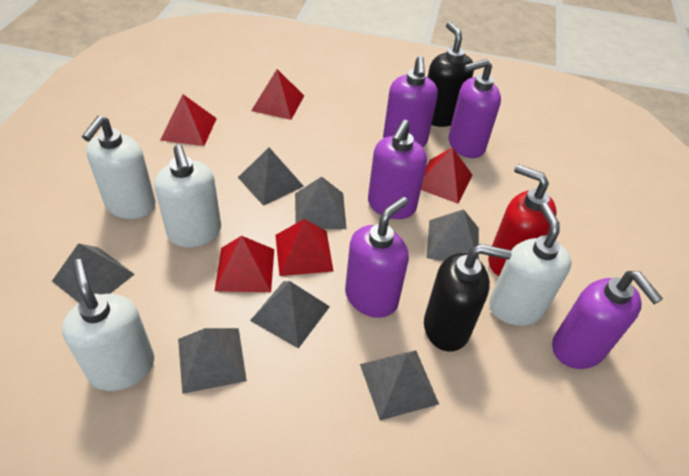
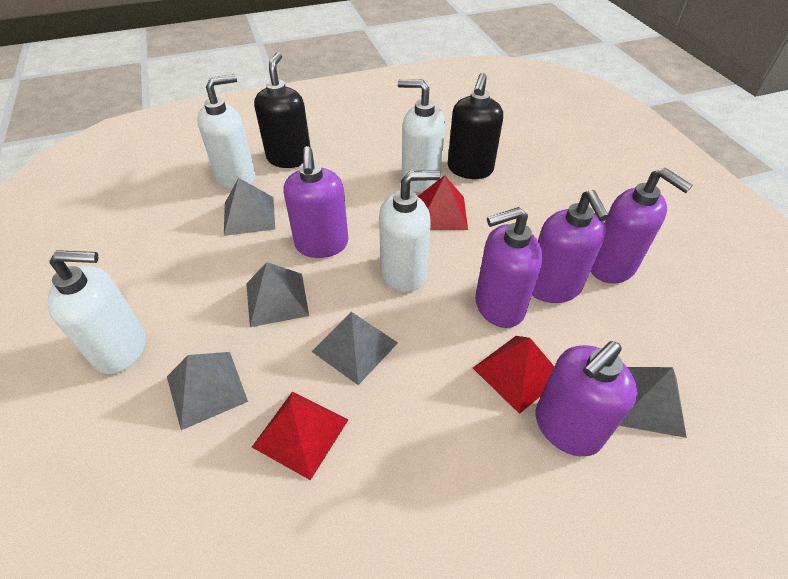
grey pyramid: 7 -> 5
red pyramid: 5 -> 3
red soap dispenser: 1 -> 0

